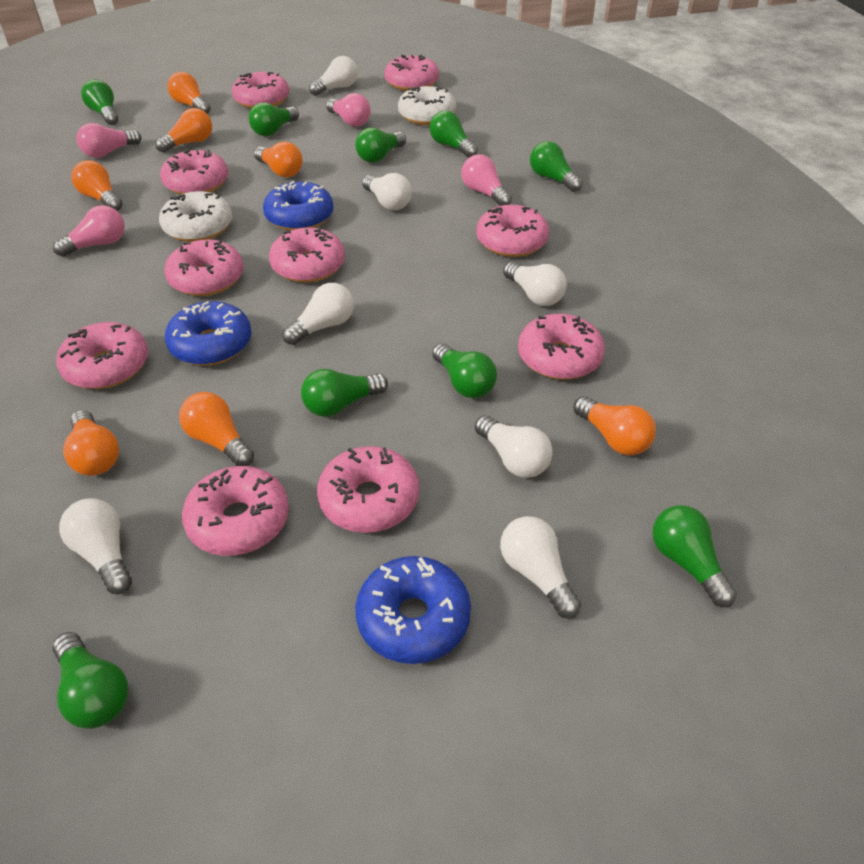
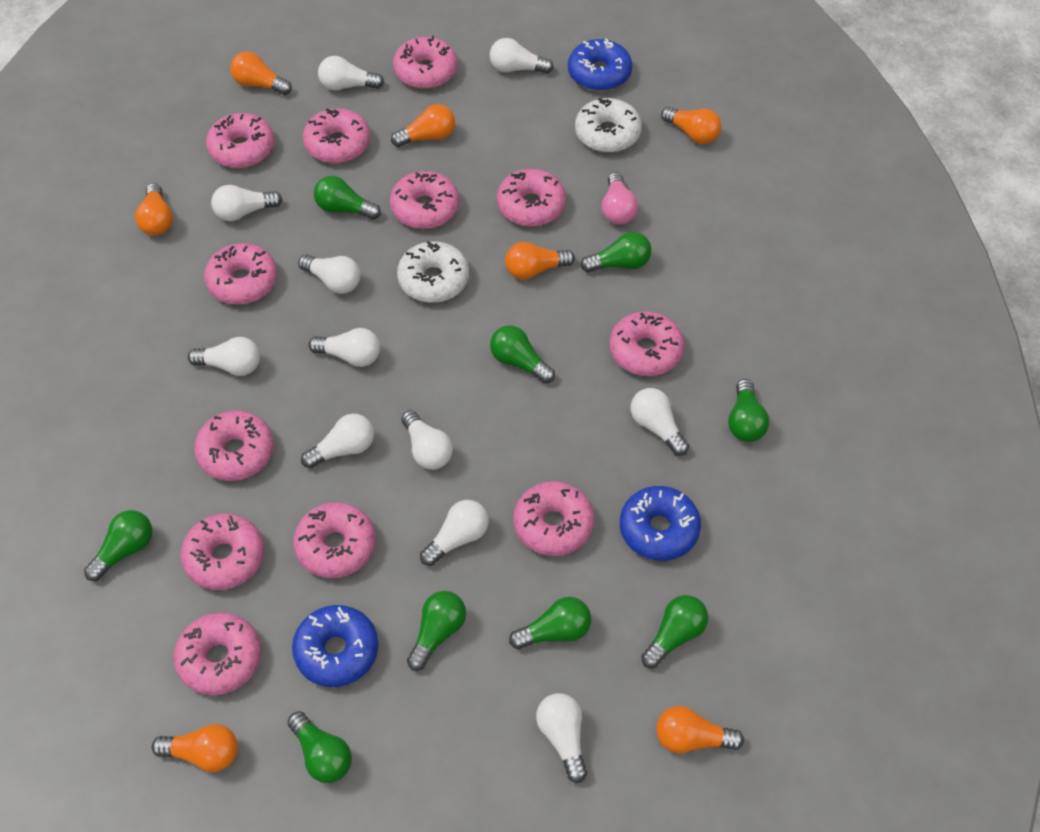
pink donut: 10 -> 12
pink light bulb: 4 -> 1
white light bulb: 7 -> 11

